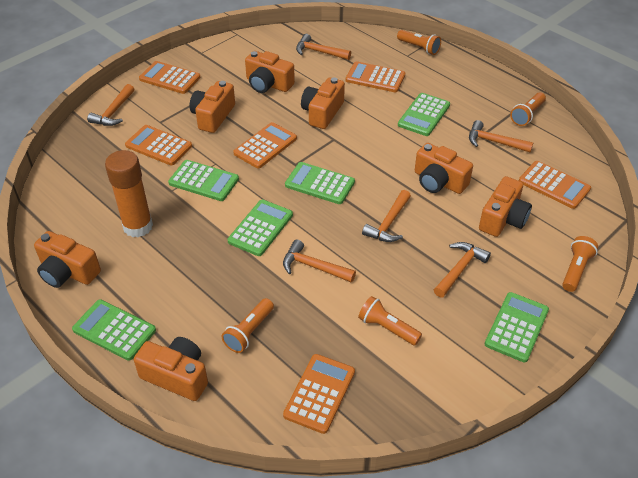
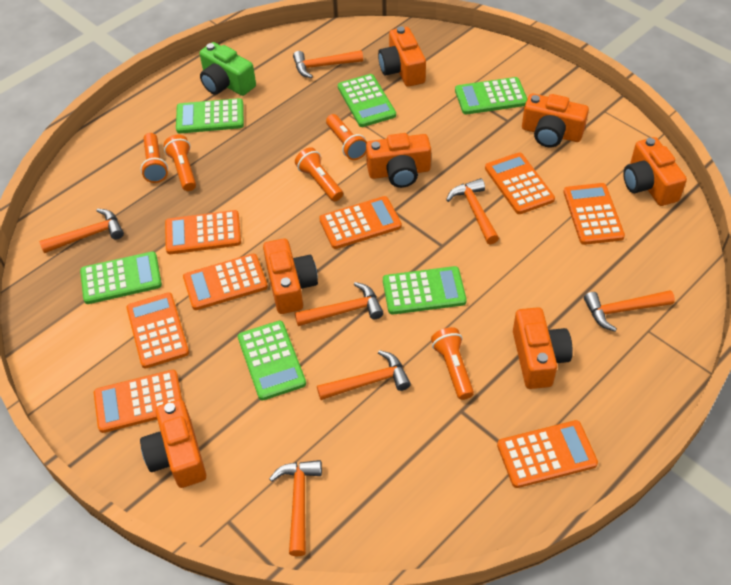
green camera: 0 -> 1
orange calculator: 6 -> 8
orange glue stick: 1 -> 0
orange hammer: 6 -> 7

